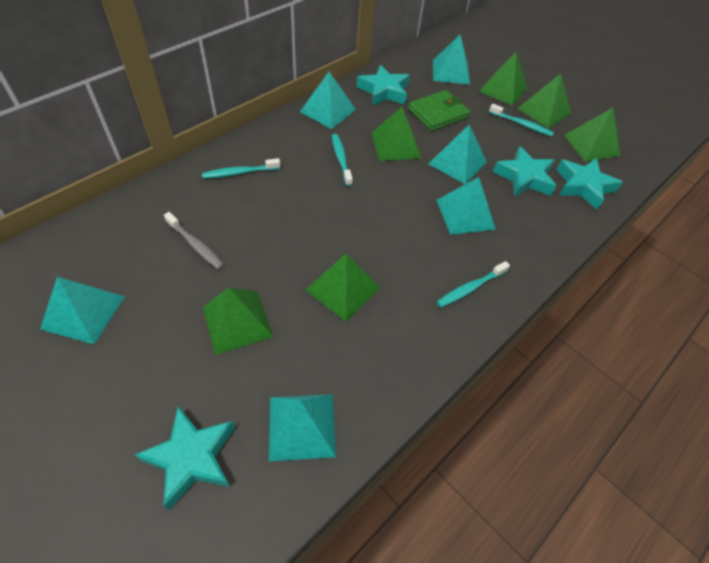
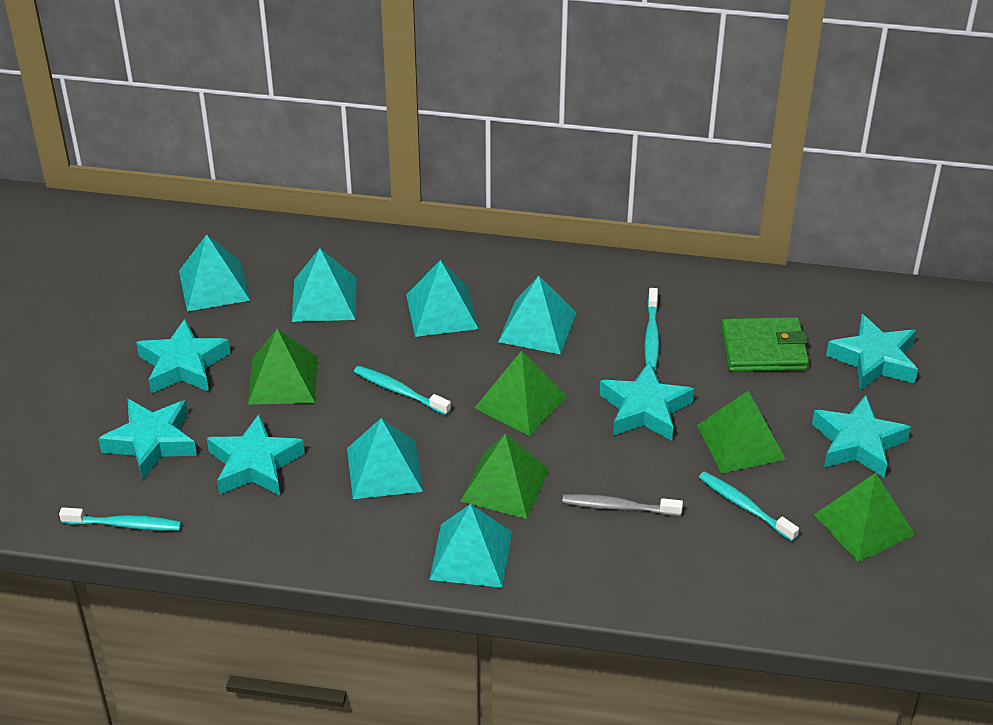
green pyramid: 6 -> 5
turquoise star: 4 -> 6

